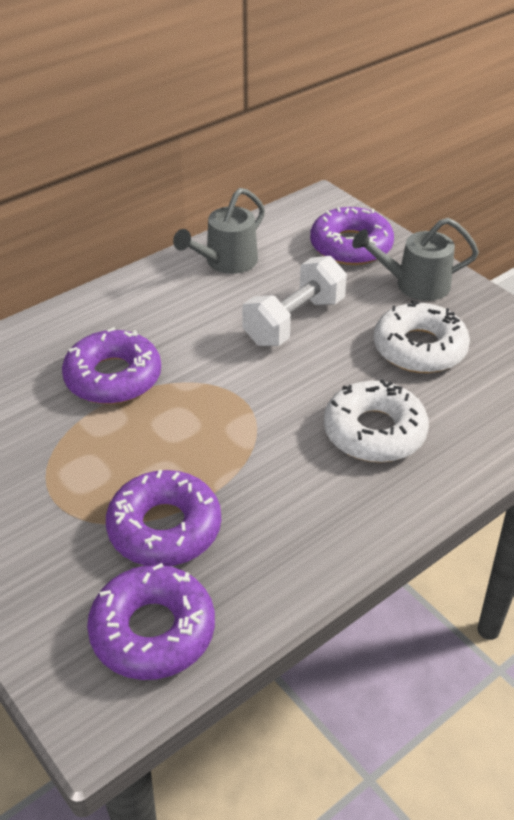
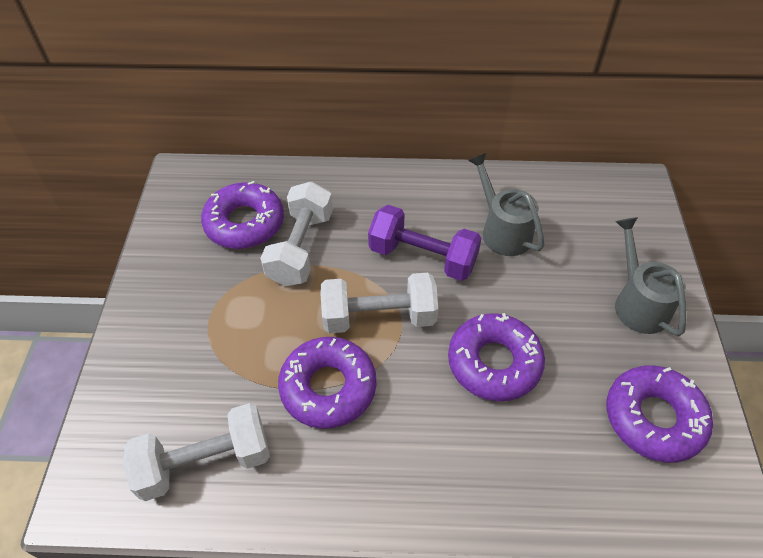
purple dumbbell: 0 -> 1
white donut: 2 -> 0
white dumbbell: 1 -> 3

